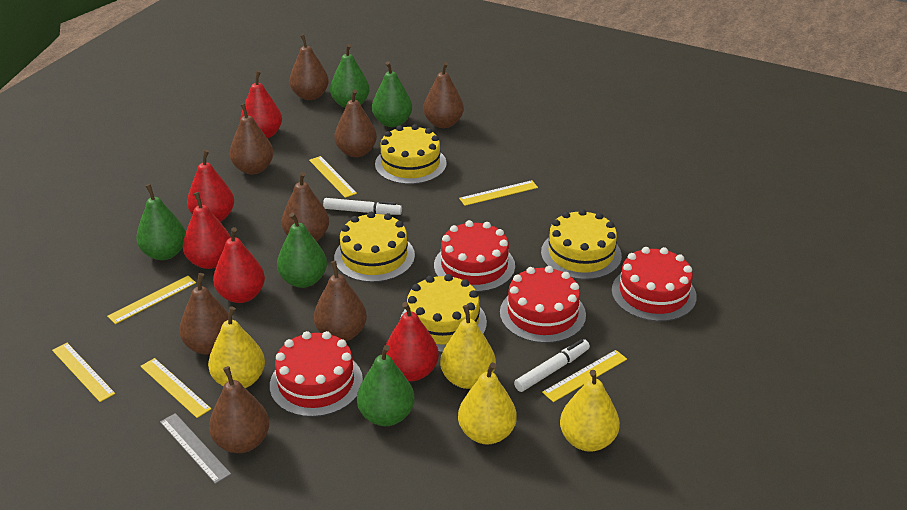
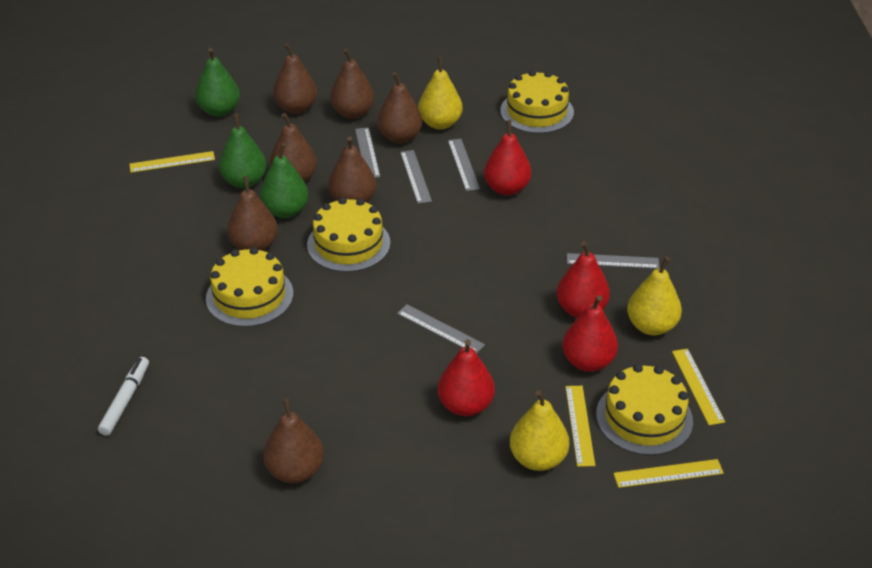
brown pear: 8 -> 7
green pear: 5 -> 3
grey ruler: 1 -> 5
red cake: 4 -> 0
red pear: 5 -> 4
white marker: 2 -> 1
yellow pear: 4 -> 3
yellow ruler: 6 -> 4

